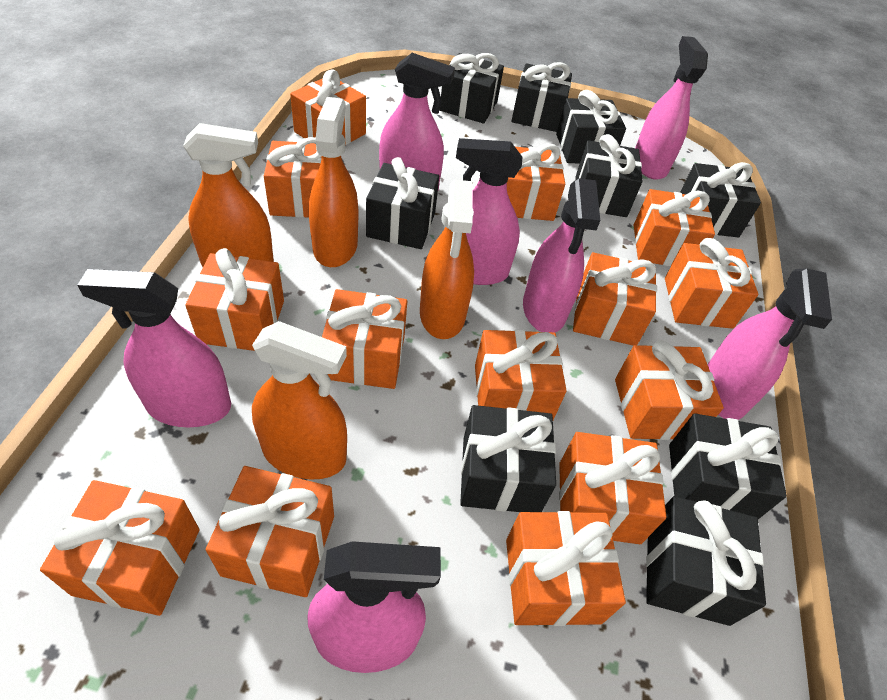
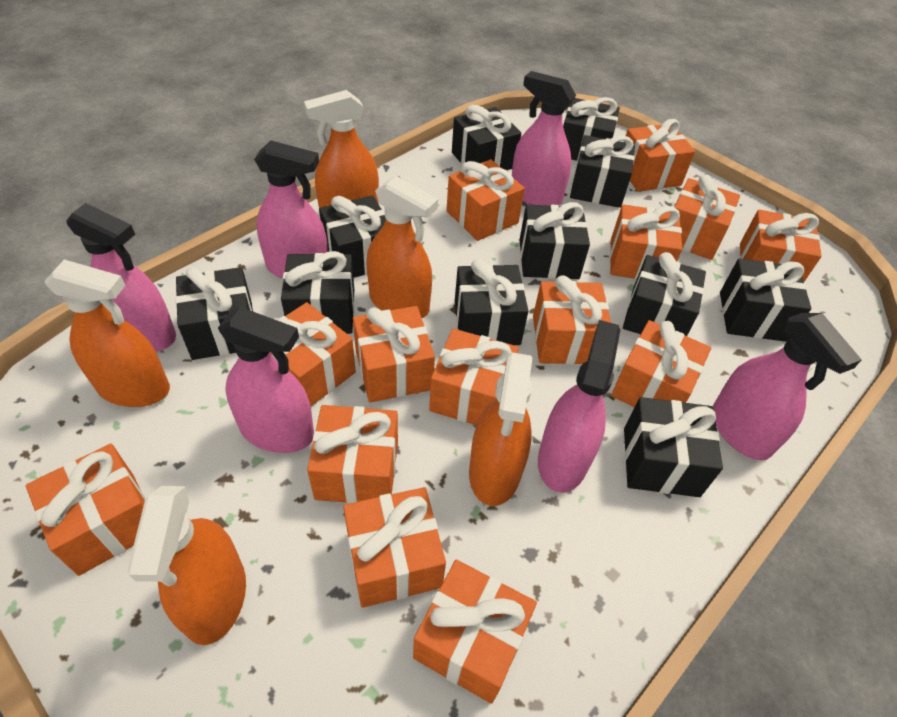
black gift: 9 -> 11
orange spray bottle: 4 -> 5
pink spray bottle: 7 -> 6

